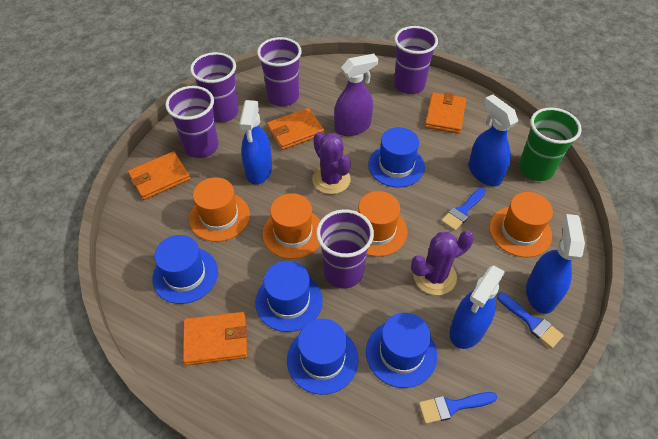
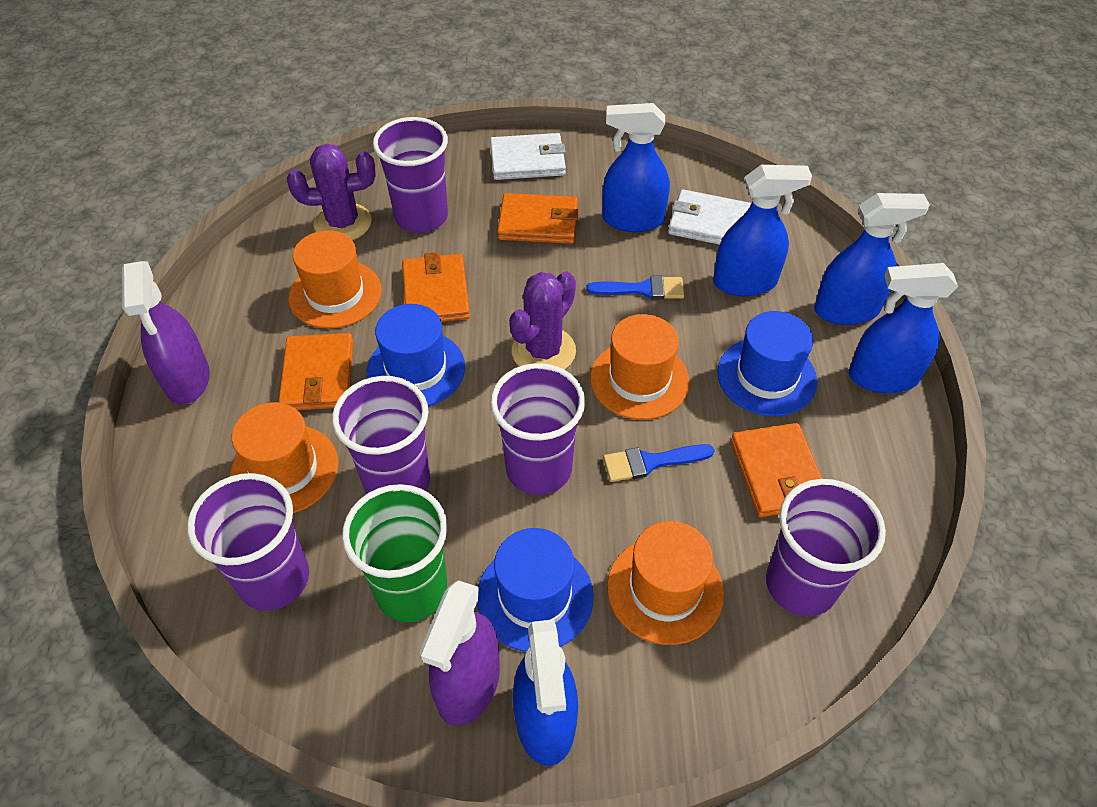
blue brush: 3 -> 2
blue hat: 5 -> 3
blue spray bottle: 4 -> 5
purple spray bottle: 1 -> 2
white wallet: 0 -> 2

